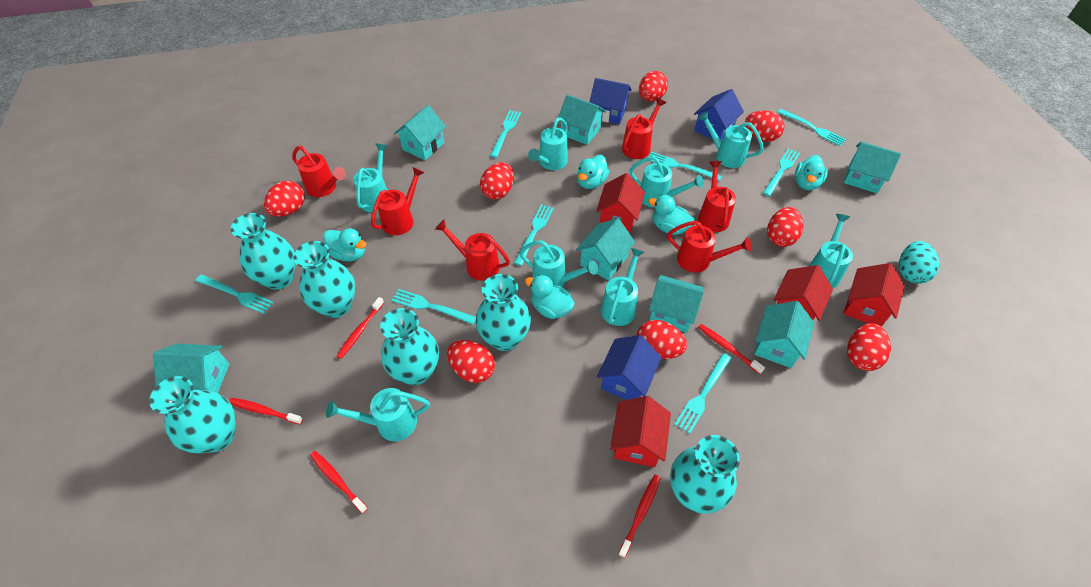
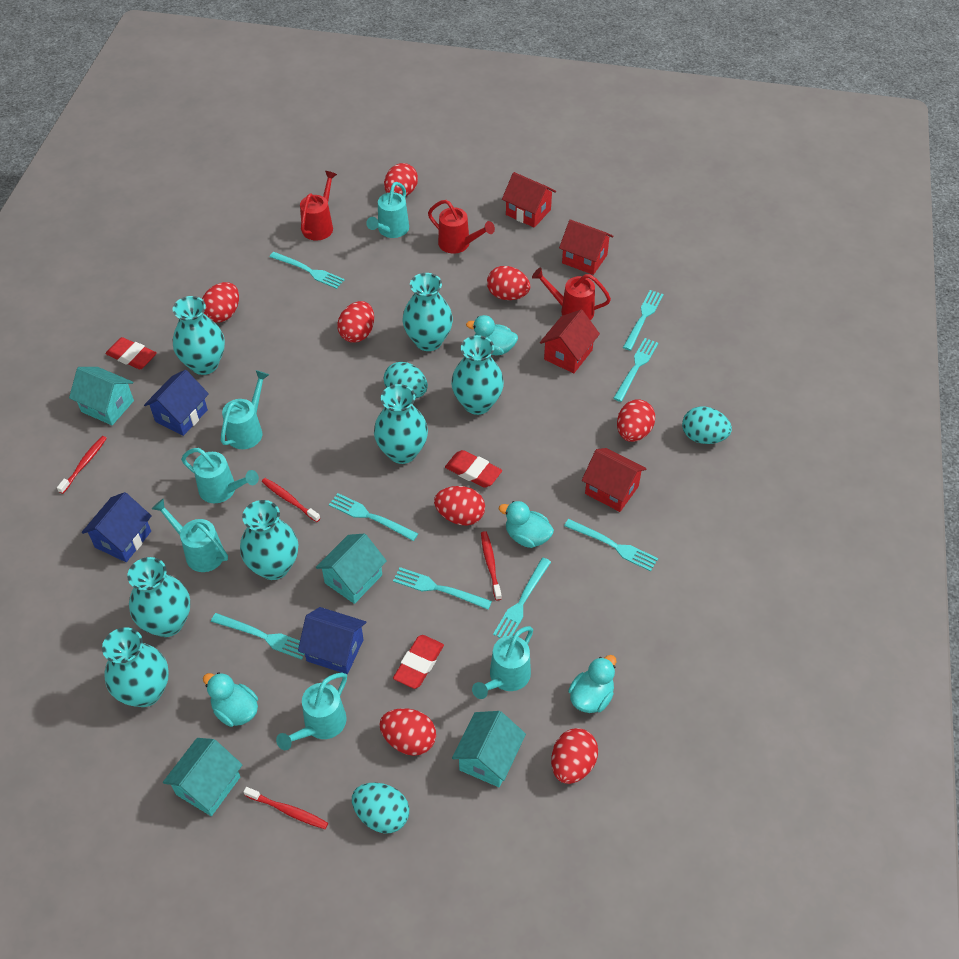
red eraser: 0 -> 3
red toothbrush: 5 -> 4
red watering can: 6 -> 3
turquoise duck: 5 -> 4
turquoise egg: 1 -> 3
turquoise house: 7 -> 4
turquoise vase: 6 -> 7
turquoise watering can: 8 -> 6

